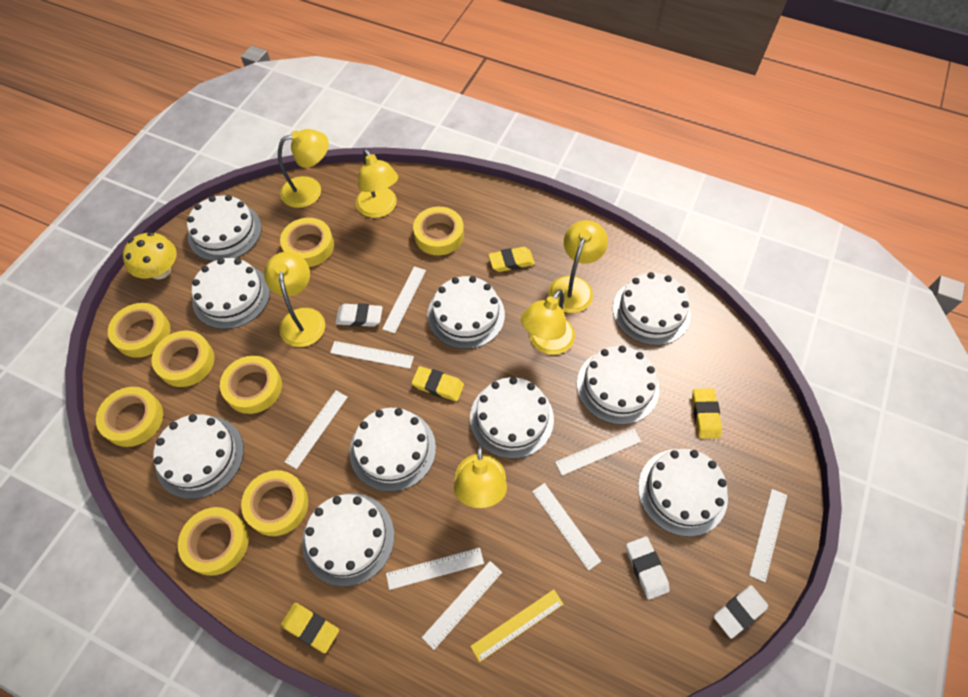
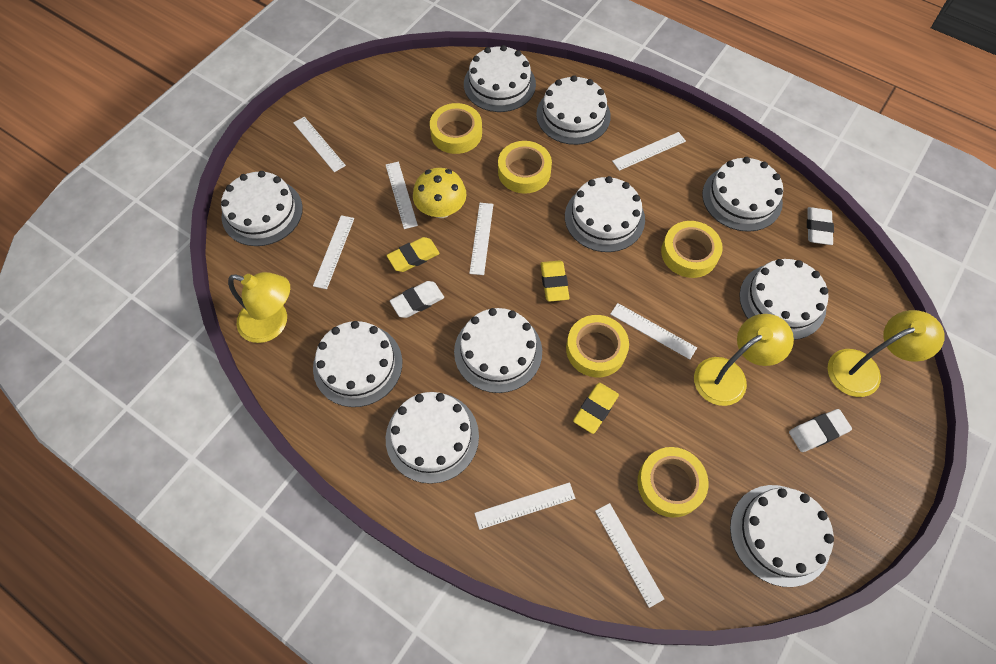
yellow eraser: 4 -> 3
yellow lamp: 6 -> 3
yellow ruler: 1 -> 0
yellow tape: 8 -> 5

